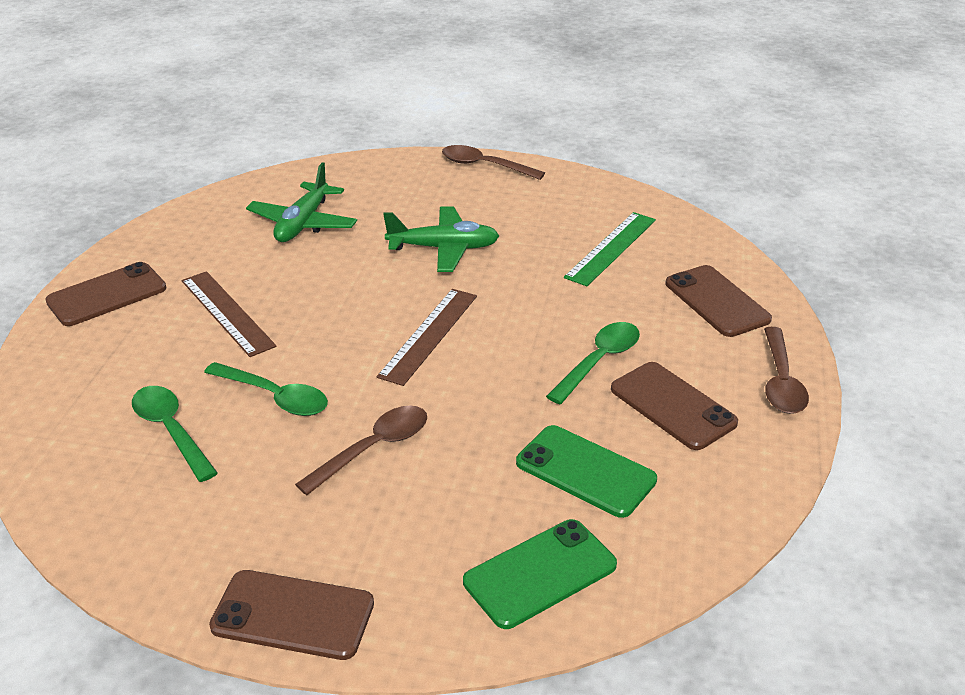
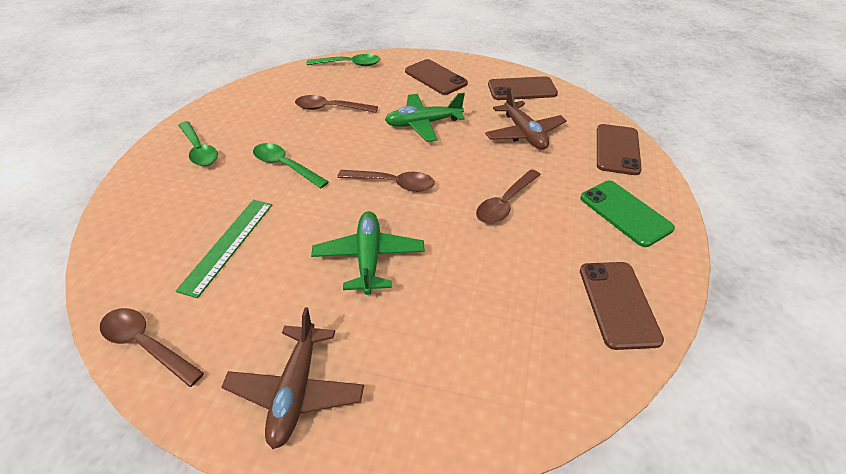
brown plane: 0 -> 2
brown ruler: 2 -> 0
brown spoon: 3 -> 4
green phone: 2 -> 1

